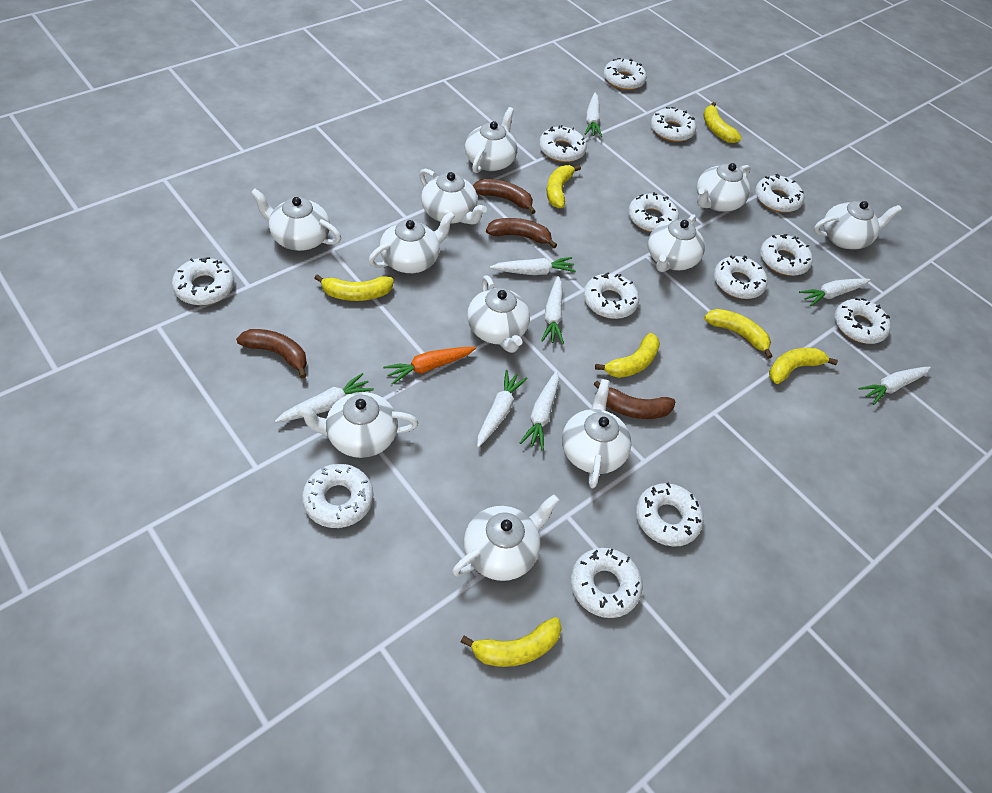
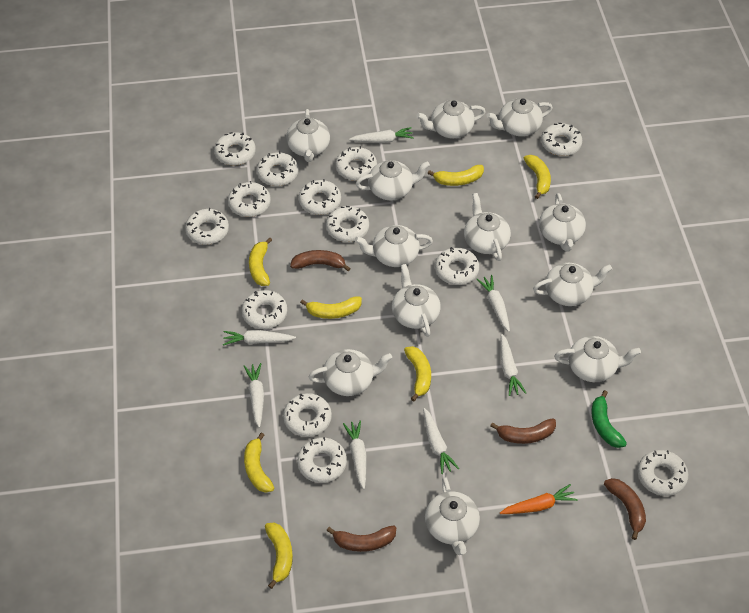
green banana: 0 -> 1
white carrot: 8 -> 7
white teapot: 11 -> 12

